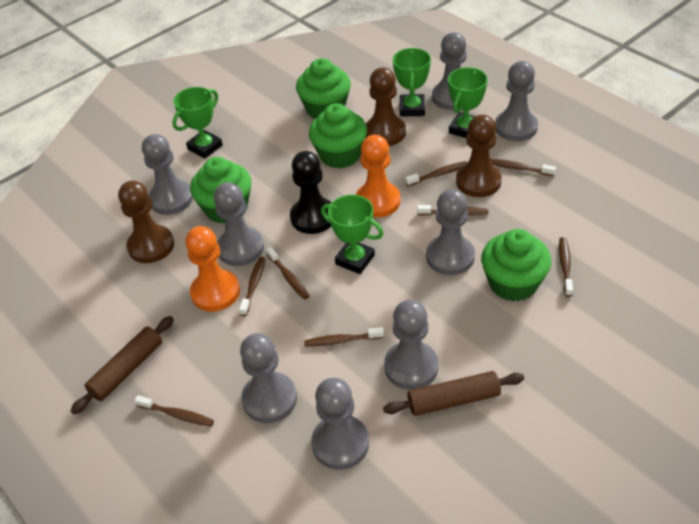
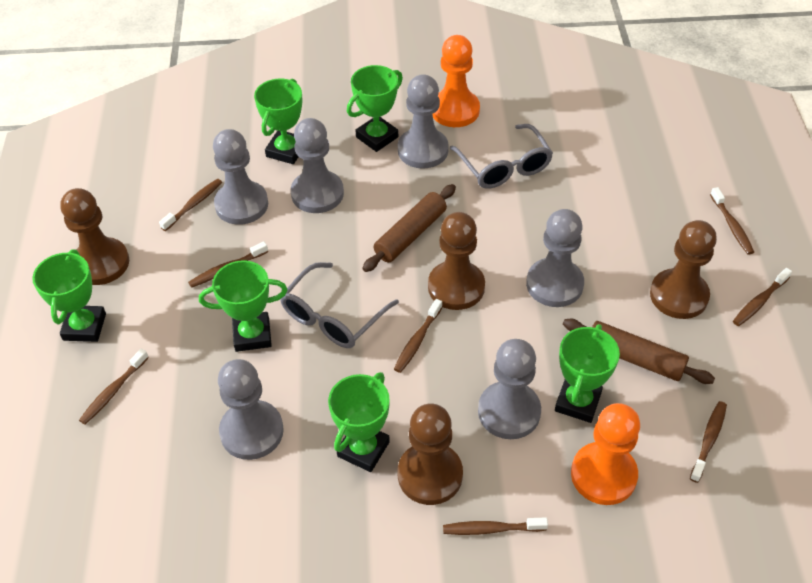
black pawn: 1 -> 0
brown pawn: 3 -> 4
green cupcake: 4 -> 0
green trophy: 4 -> 6
grey glasses: 0 -> 2
grey pawn: 8 -> 6

